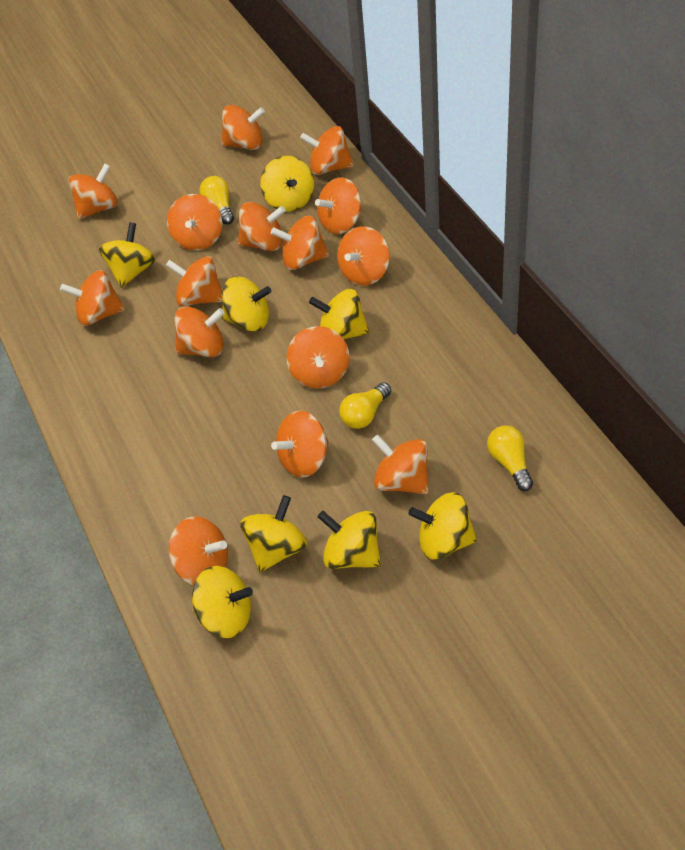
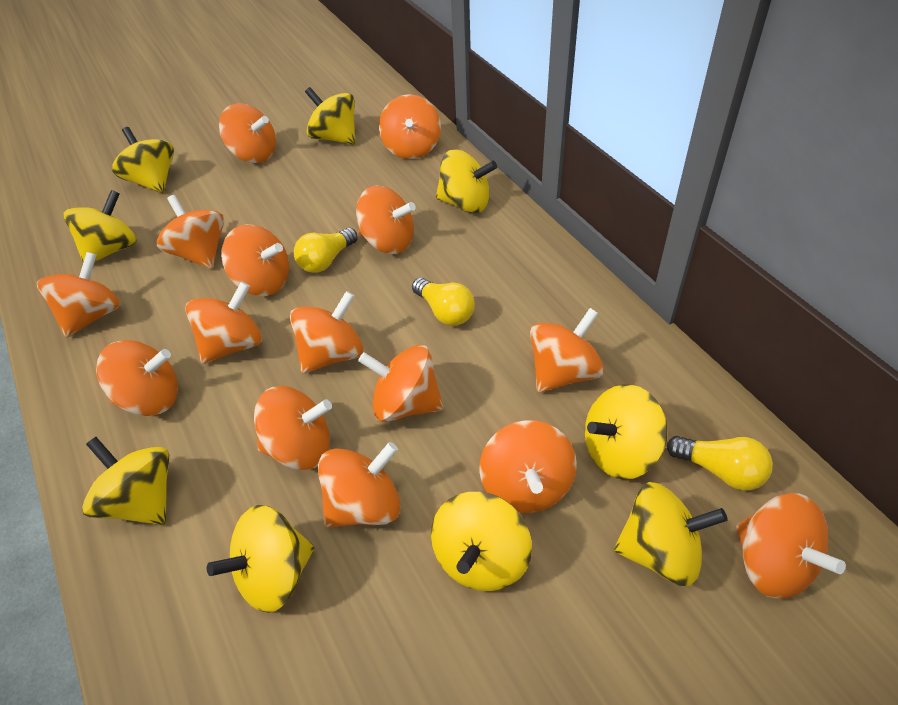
yellow spinning top: 8 -> 9

